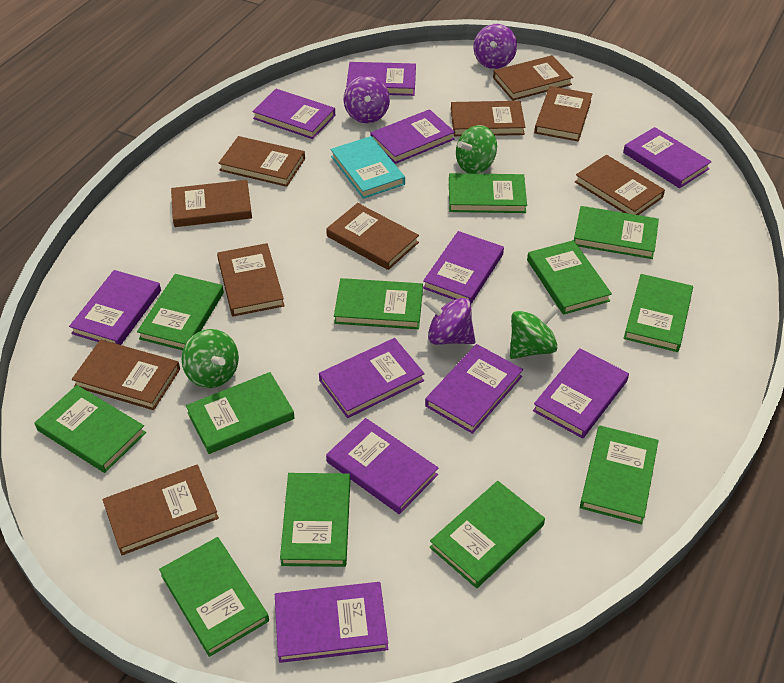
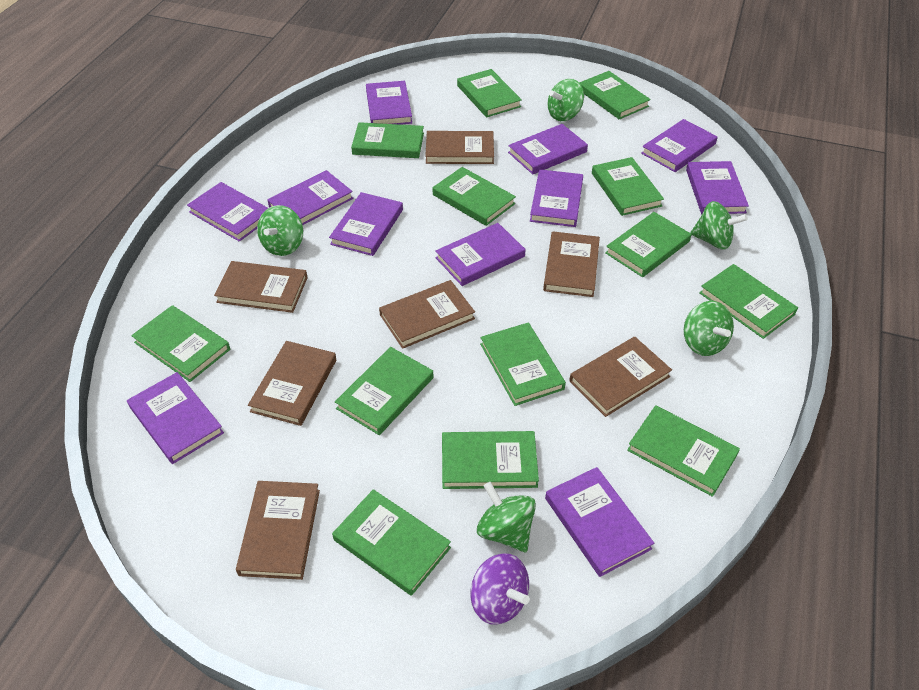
brown book: 10 -> 7
green book: 12 -> 13
green spinning top: 3 -> 5
purple spinning top: 3 -> 1
turquoise book: 1 -> 0

